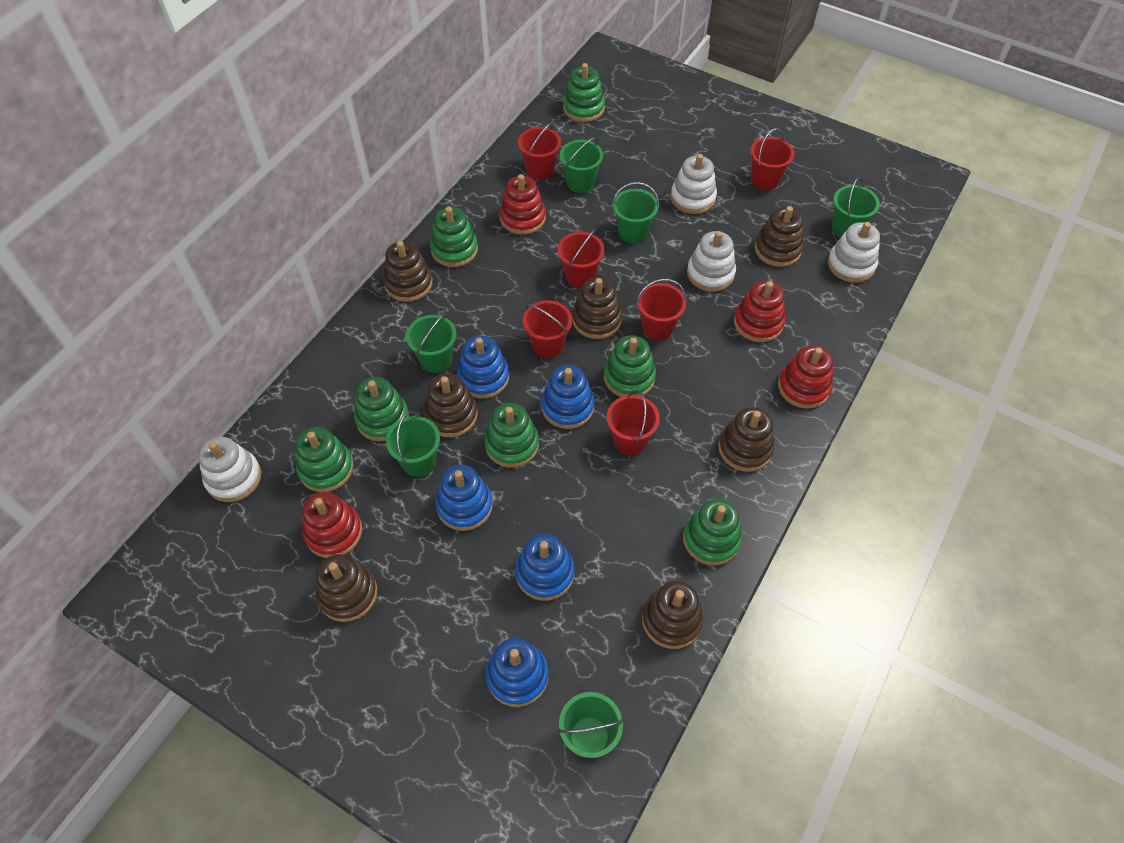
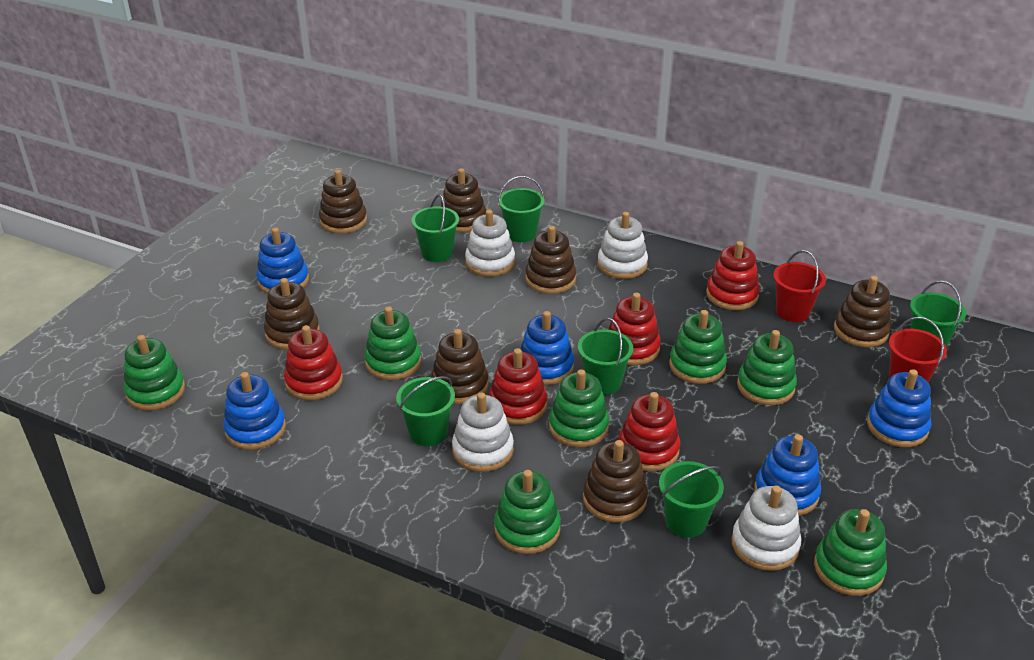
red bucket: 6 -> 2
red stacking toy: 4 -> 5

